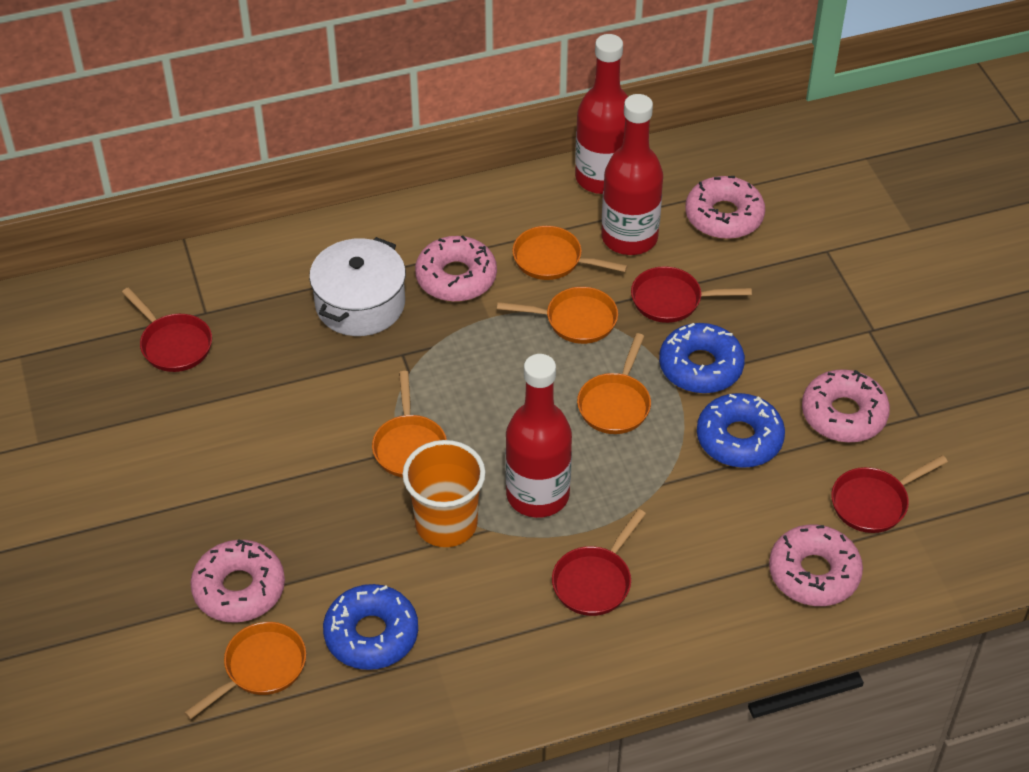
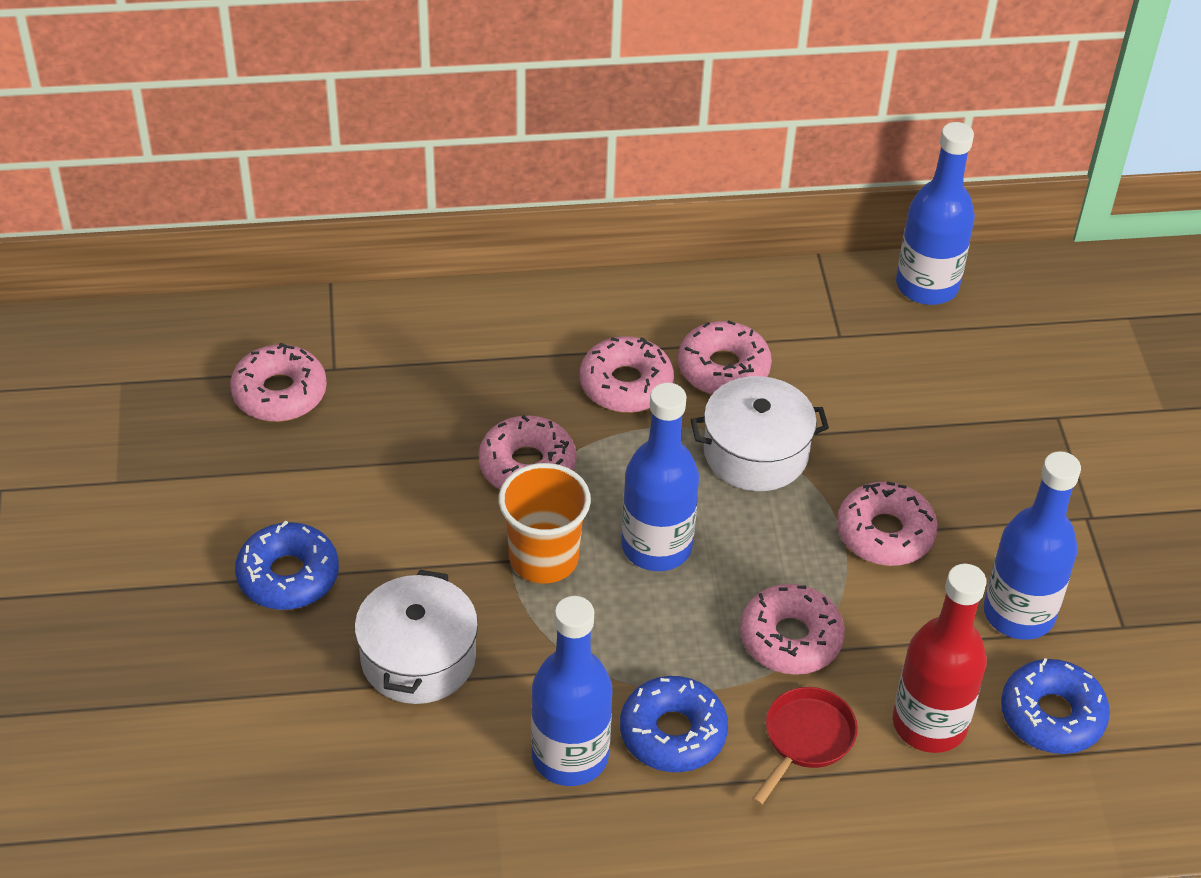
blue bottle: 0 -> 4
orange pan: 5 -> 0
pink donut: 5 -> 6
red bottle: 3 -> 1
red pan: 4 -> 1
white pot: 1 -> 2

